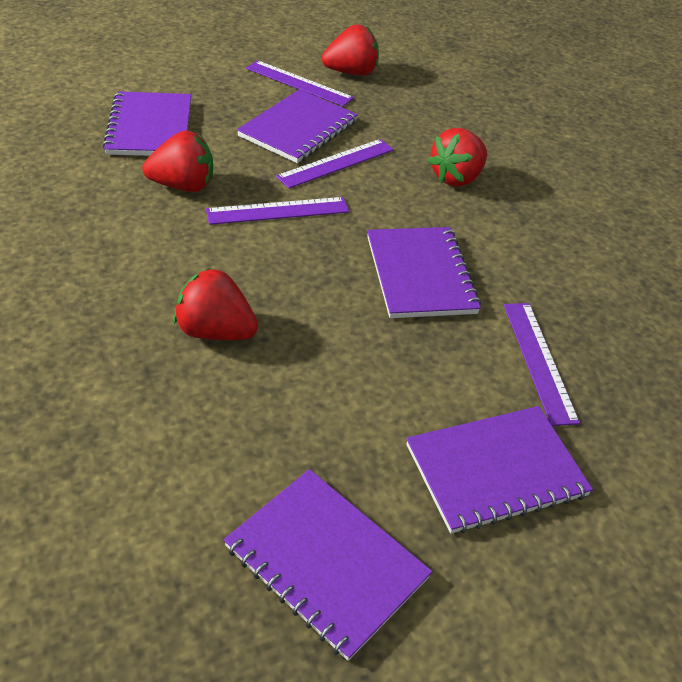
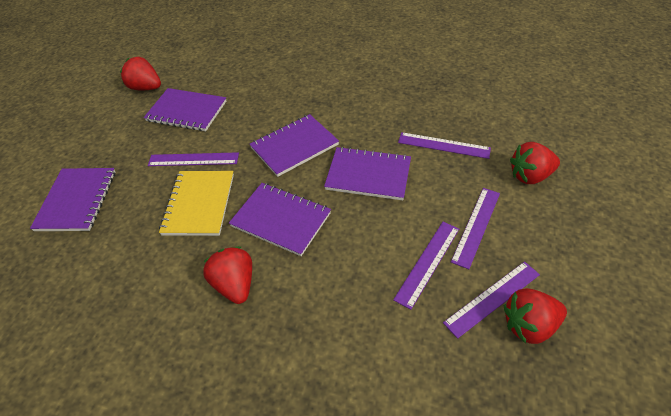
purple ruler: 4 -> 5
yellow notebook: 0 -> 1

